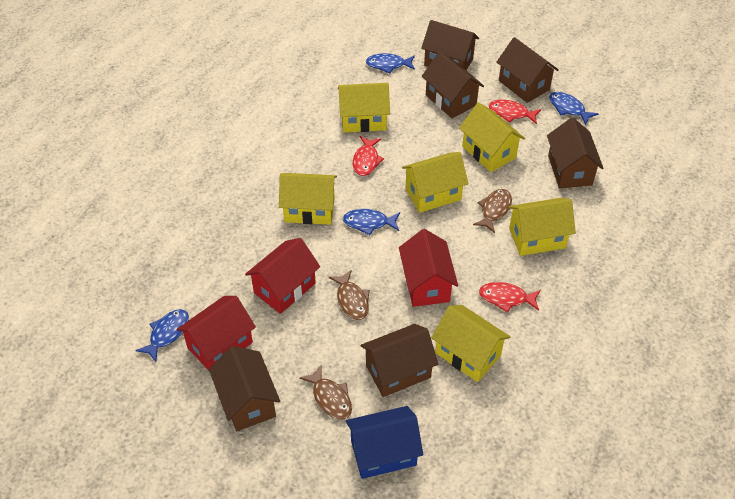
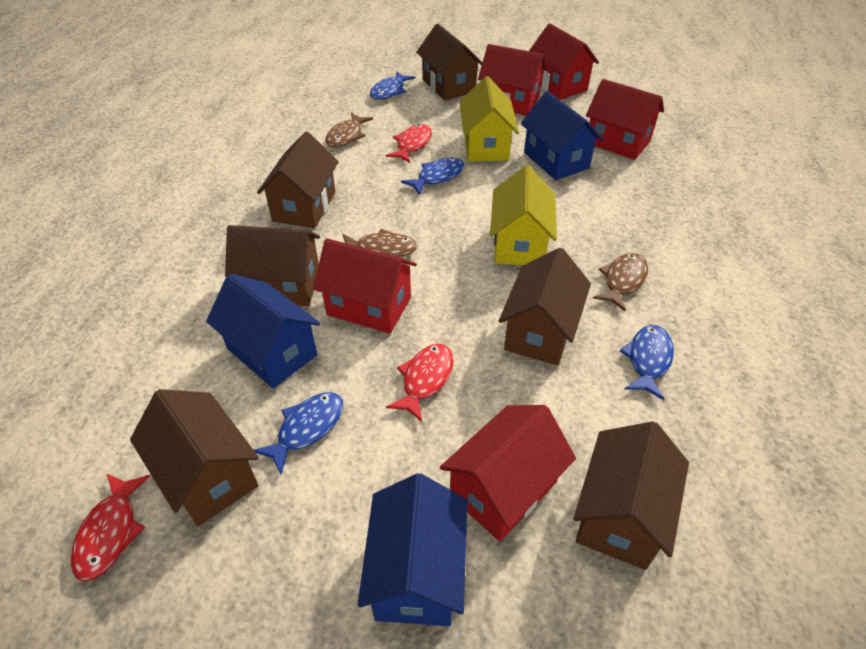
blue house: 1 -> 3
red house: 3 -> 5
yellow house: 6 -> 2

